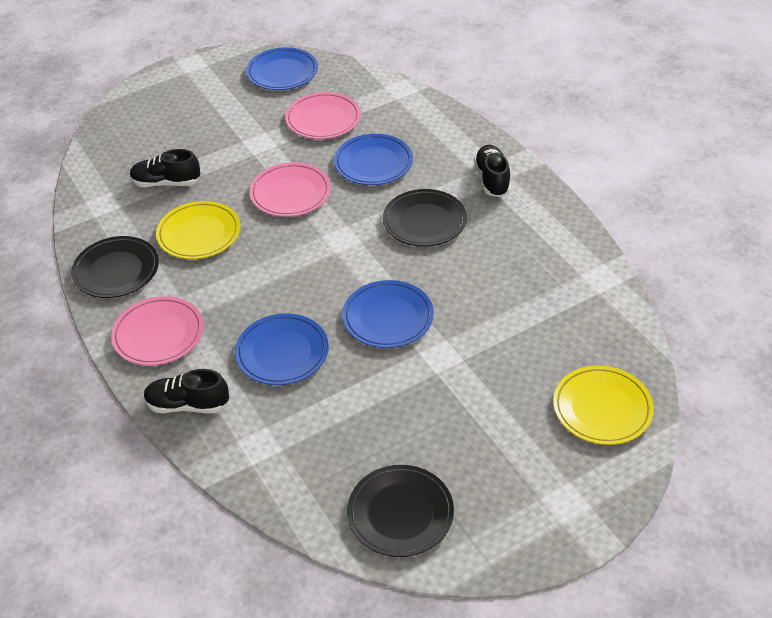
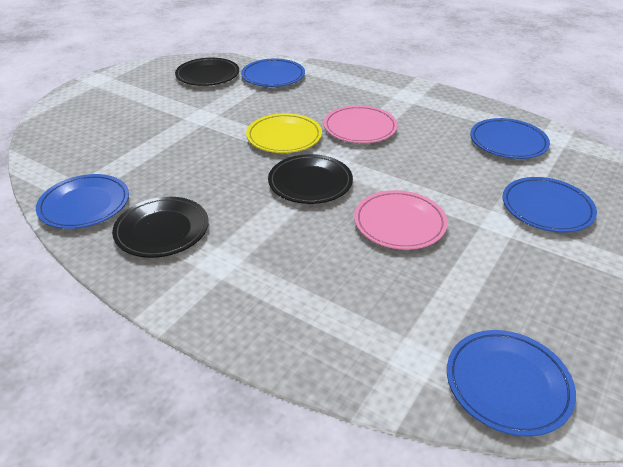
black shoe: 3 -> 0
blue plate: 4 -> 5
pink plate: 3 -> 2
yellow plate: 2 -> 1

